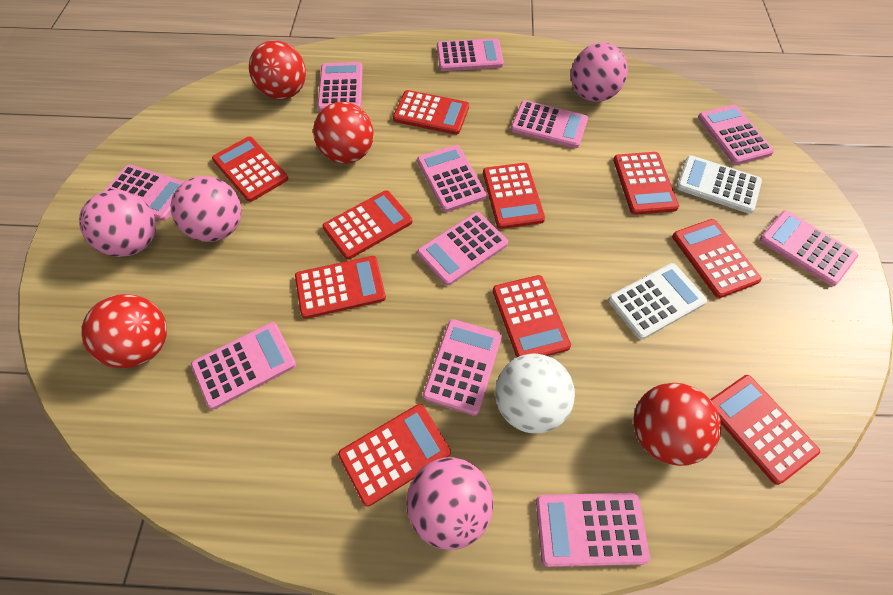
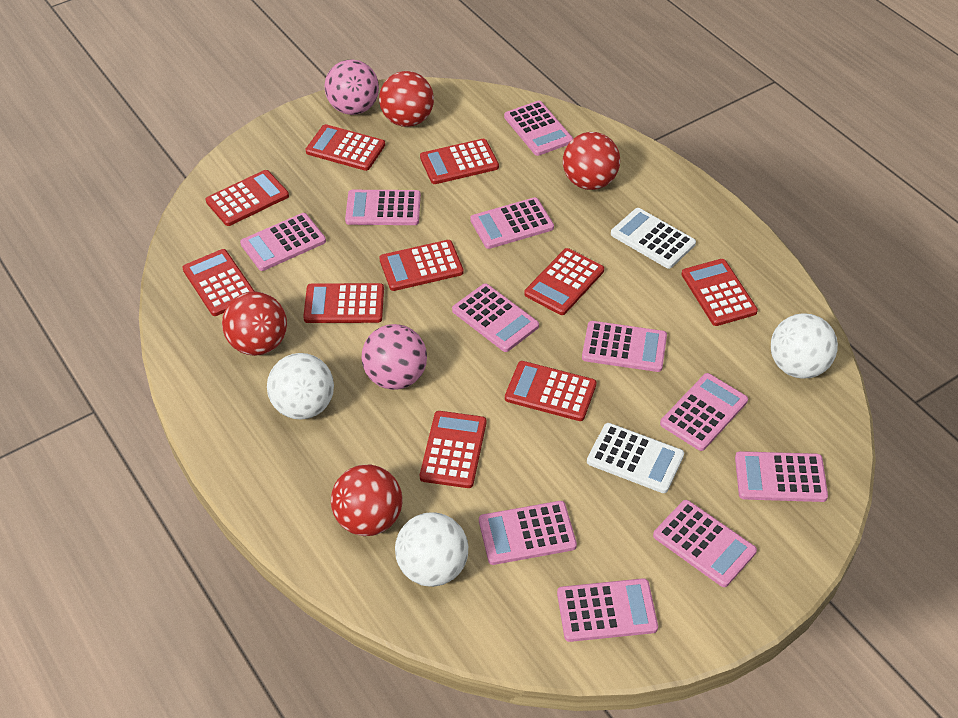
pink ball: 4 -> 2
white ball: 1 -> 3

